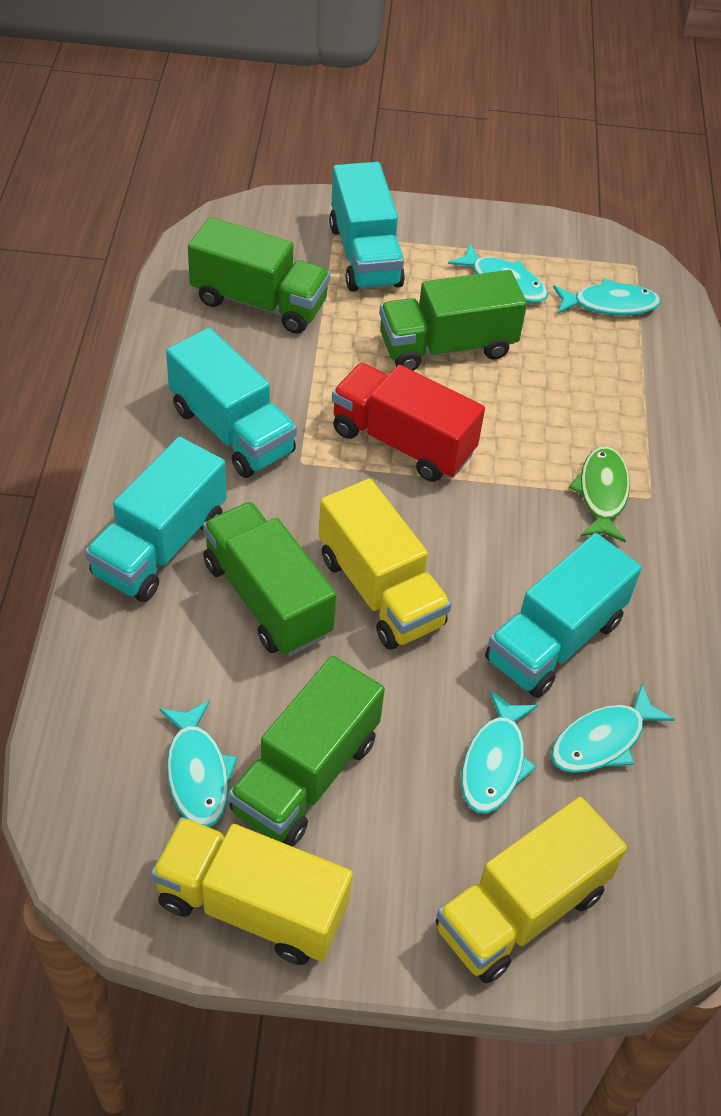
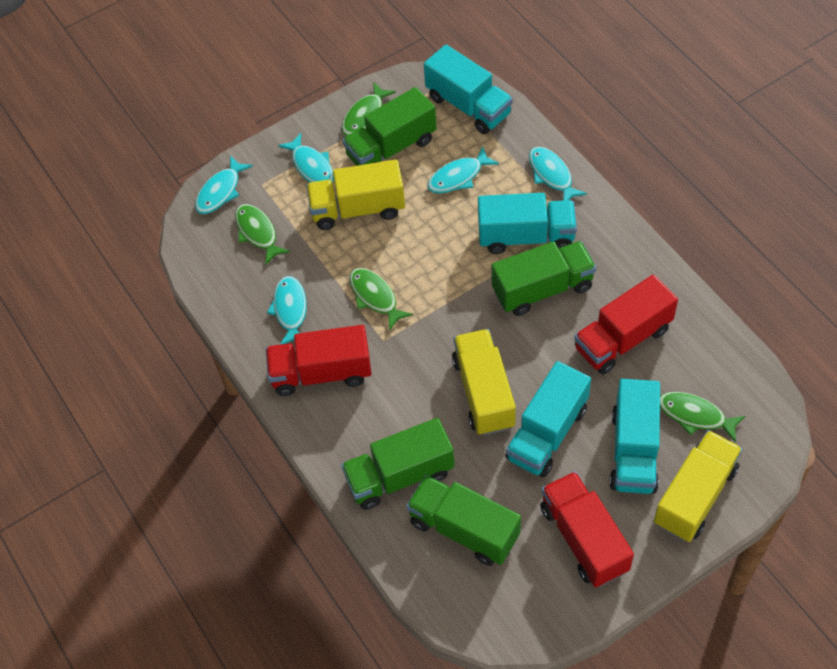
green fish: 1 -> 4
red truck: 1 -> 3

